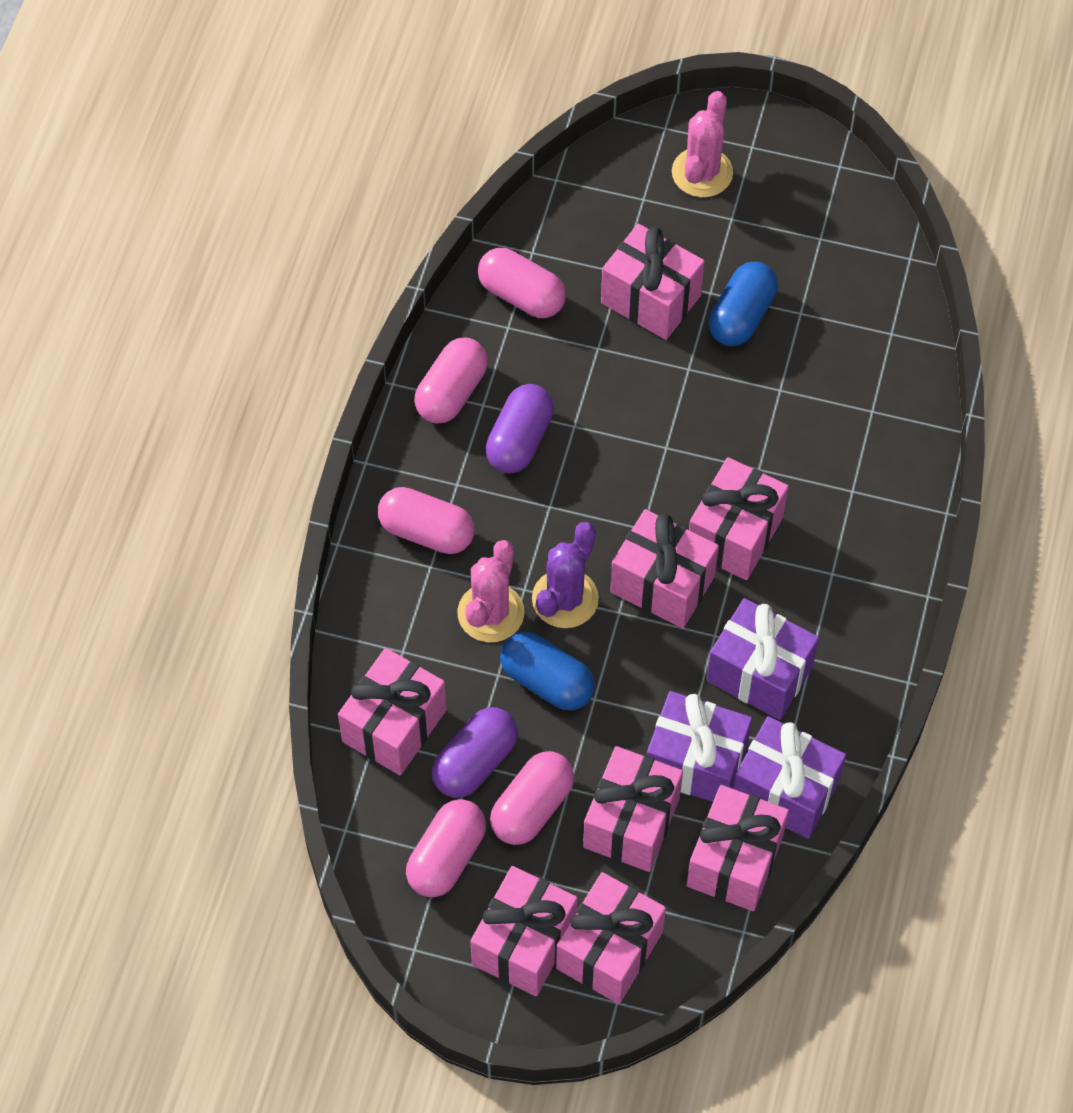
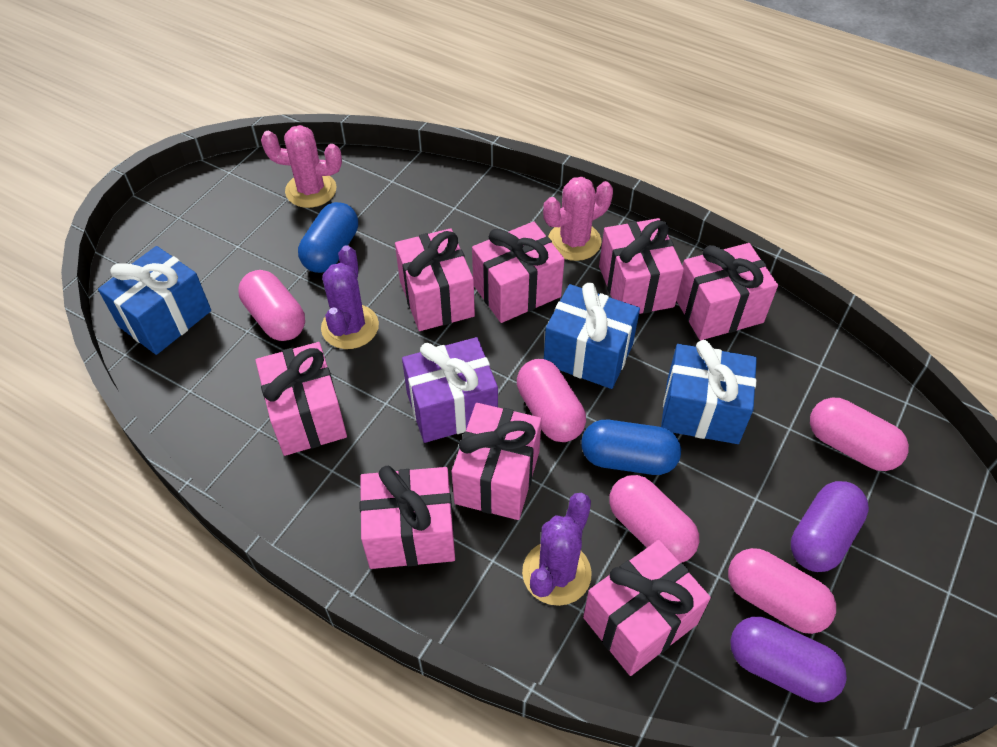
blue gift: 0 -> 3
purple cactus: 1 -> 2
purple gift: 3 -> 1

